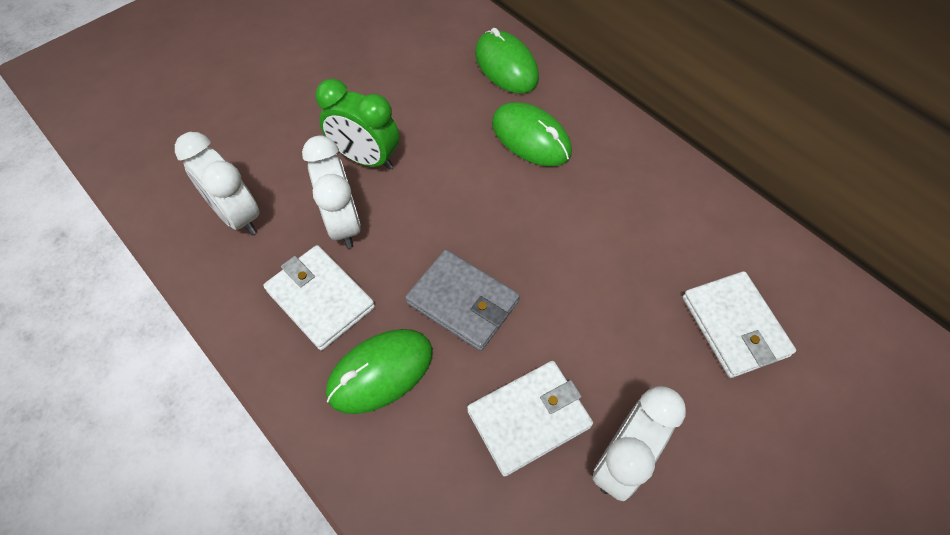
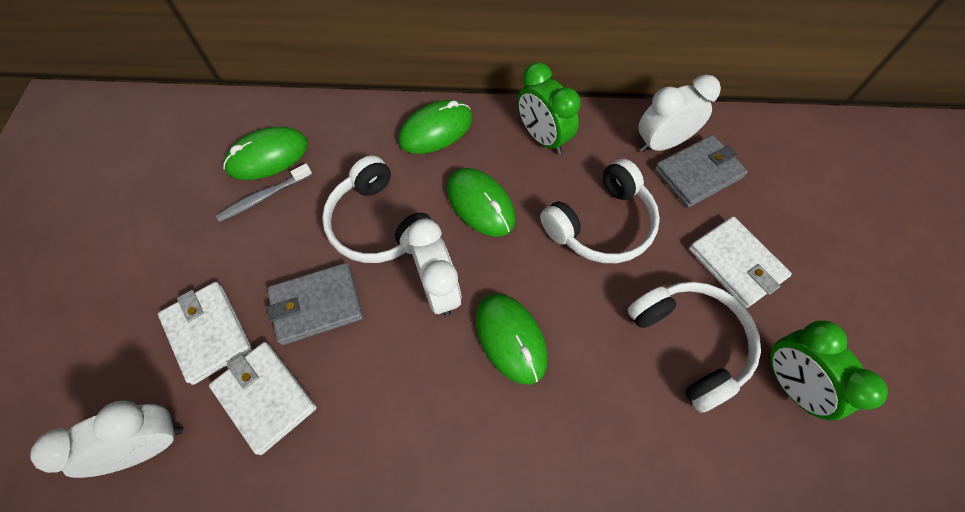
green clock: 1 -> 2
green mouse: 3 -> 4
grey toothbrush: 0 -> 1
grey wallet: 1 -> 2
white headphones: 0 -> 3

